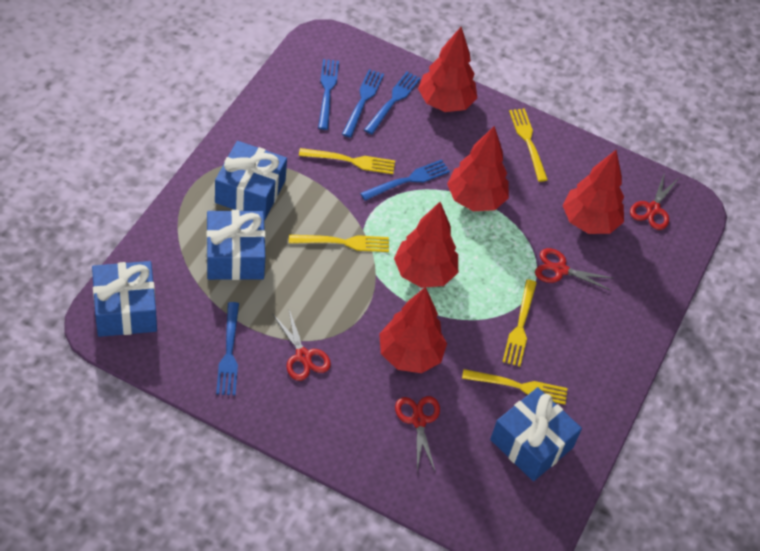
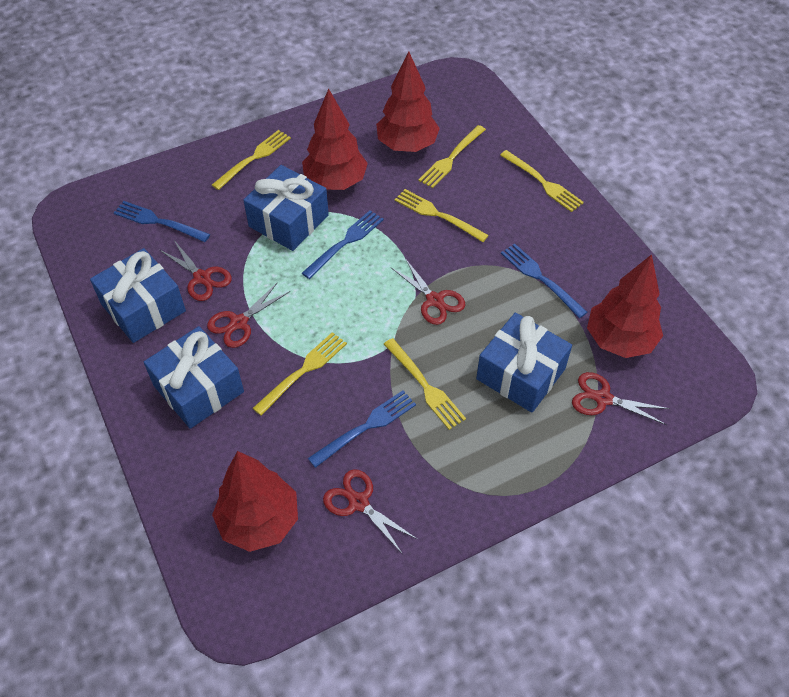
blue fork: 5 -> 4
red scissors: 4 -> 5
red tree: 5 -> 4
yellow fork: 5 -> 6

